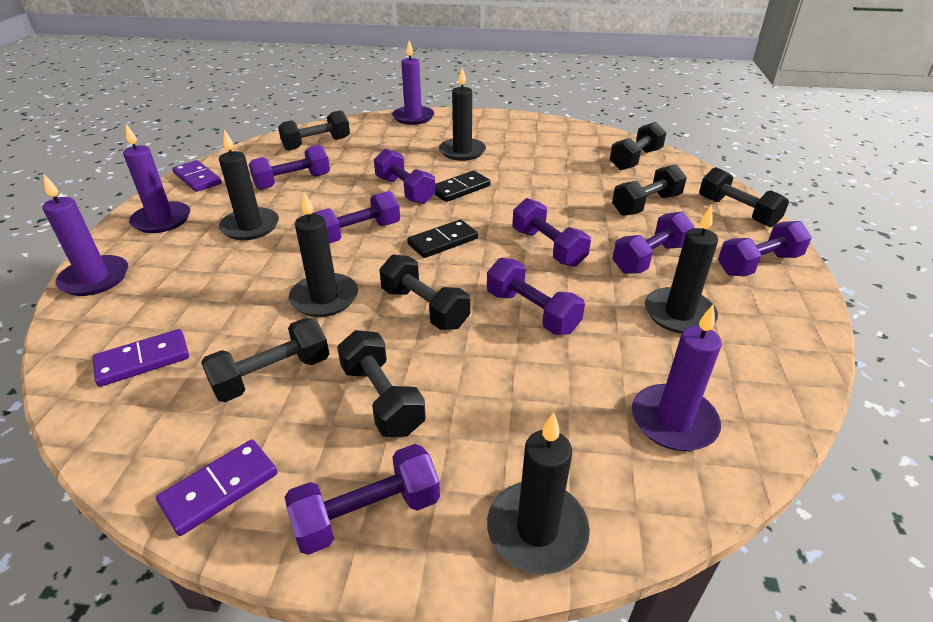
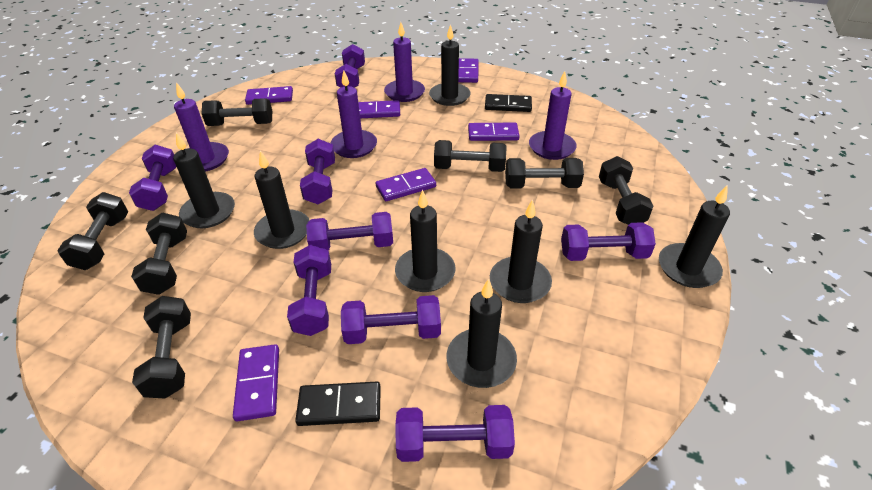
black candle: 5 -> 7
purple domino: 3 -> 6

